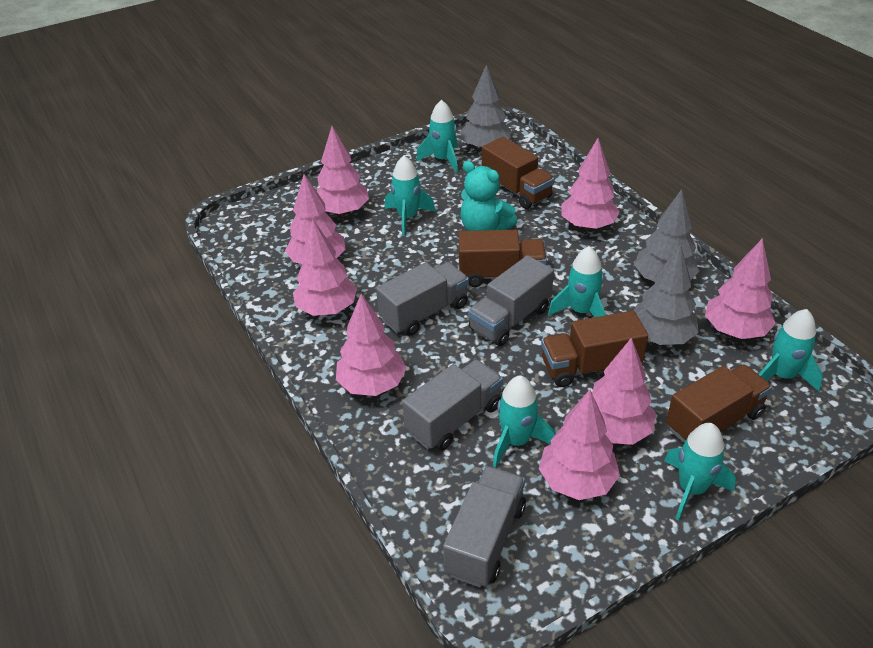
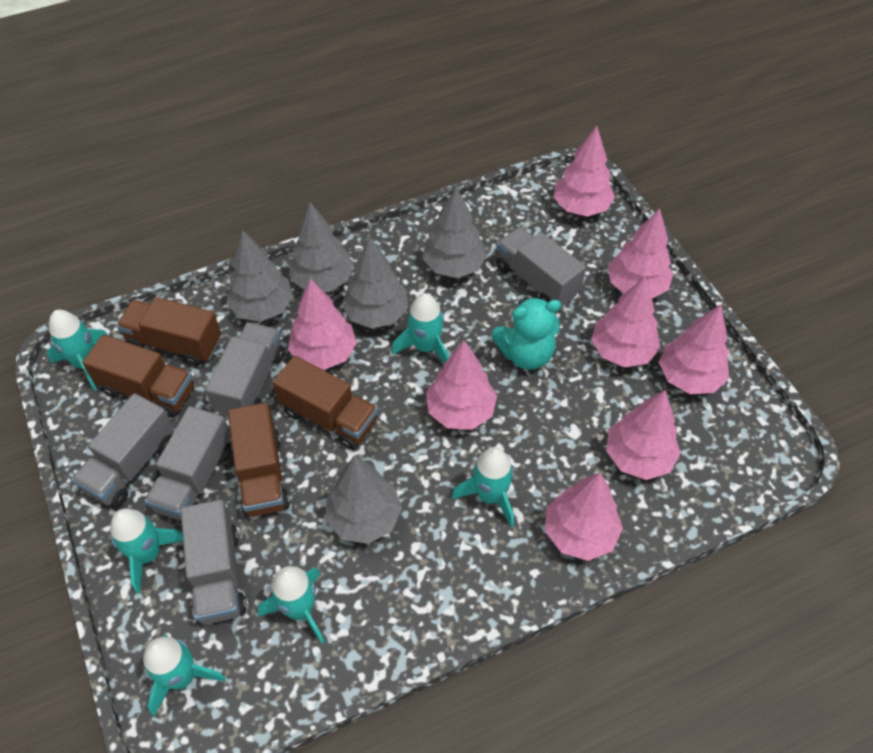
grey tree: 3 -> 5
grey truck: 4 -> 5

